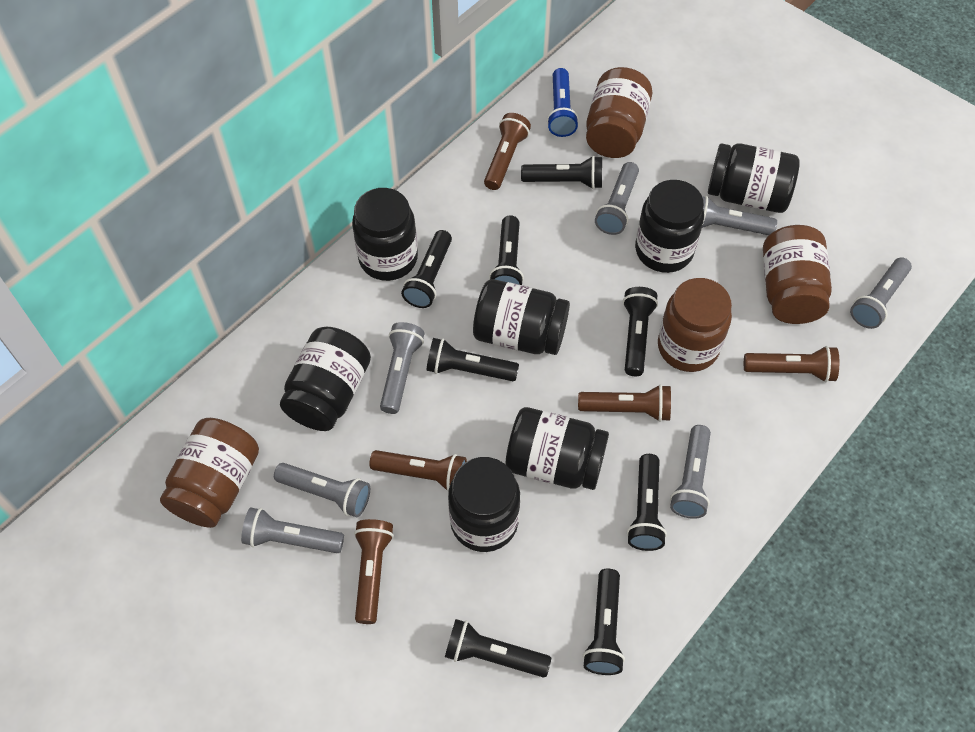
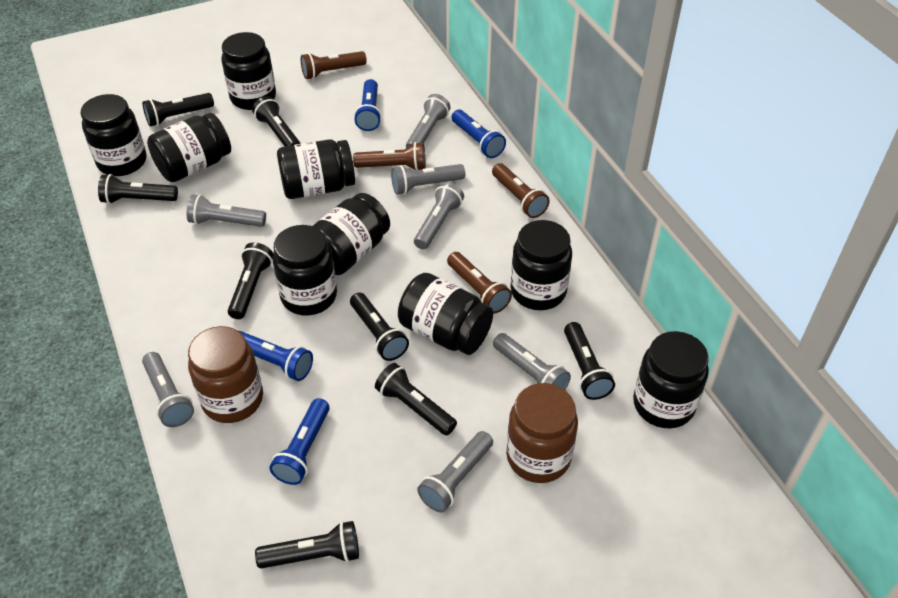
black jar: 7 -> 9
blue flashlight: 1 -> 4
brown flashlight: 5 -> 4
brown jar: 4 -> 2

